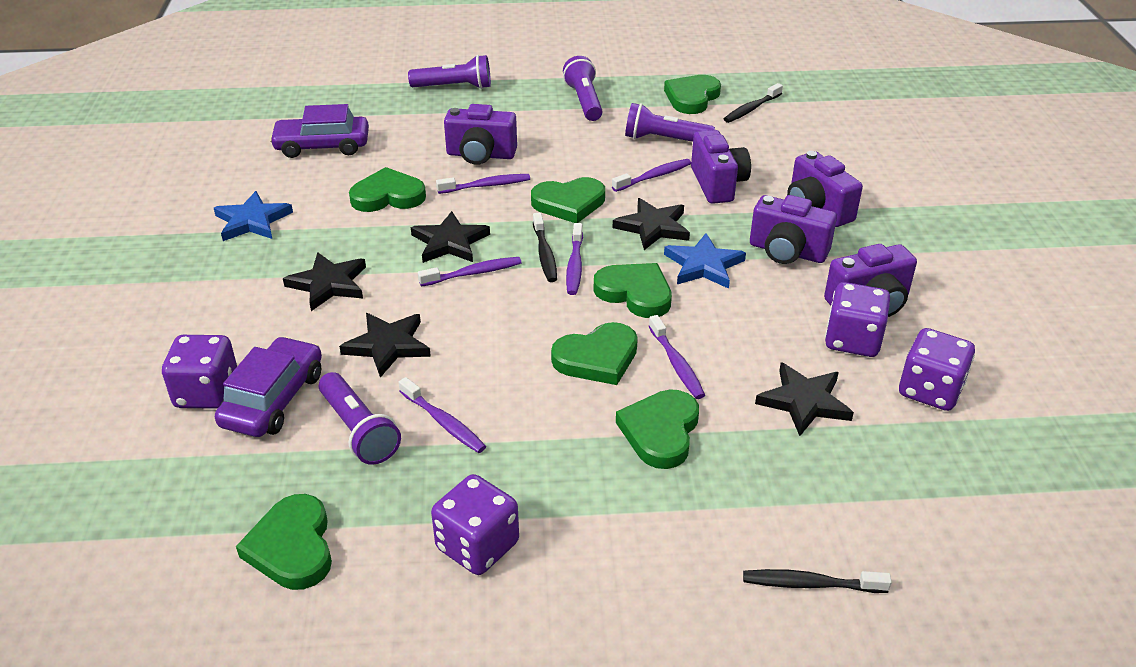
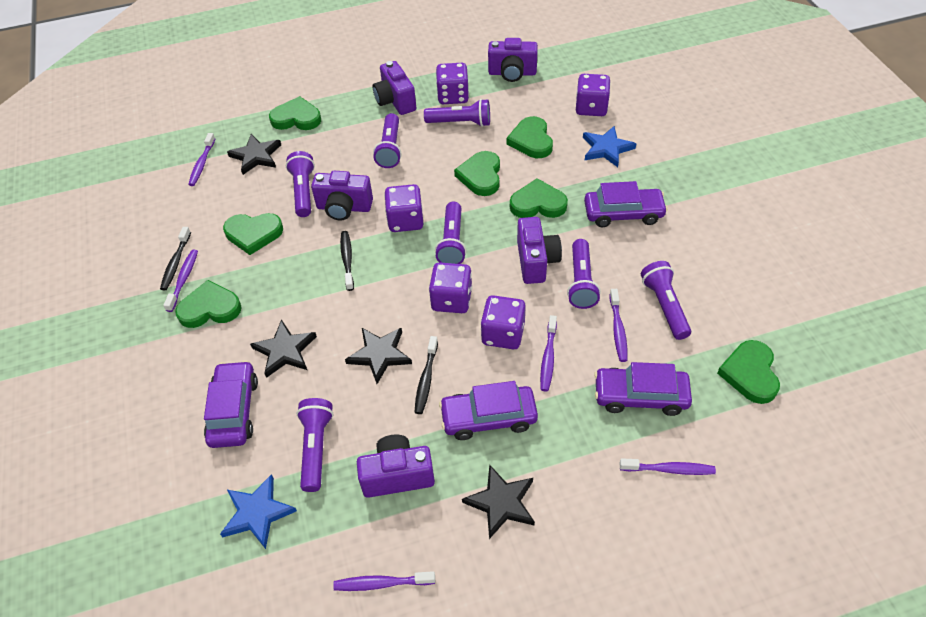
black star: 5 -> 4
purple car: 2 -> 4
purple dice: 4 -> 5
purple flashlight: 4 -> 7

